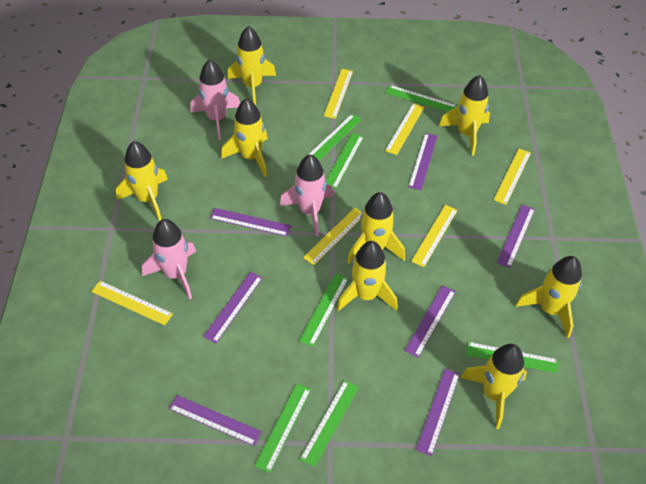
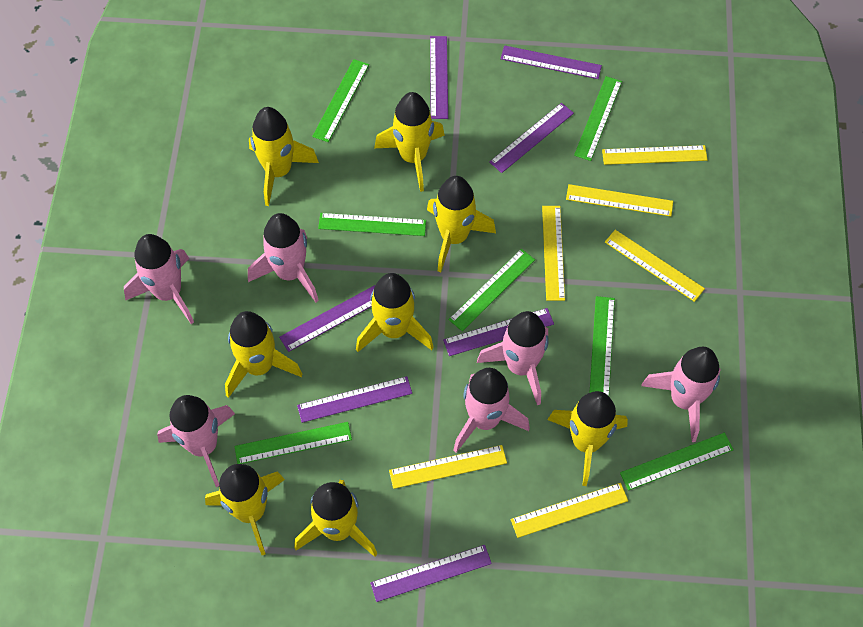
pink rocket: 3 -> 6

